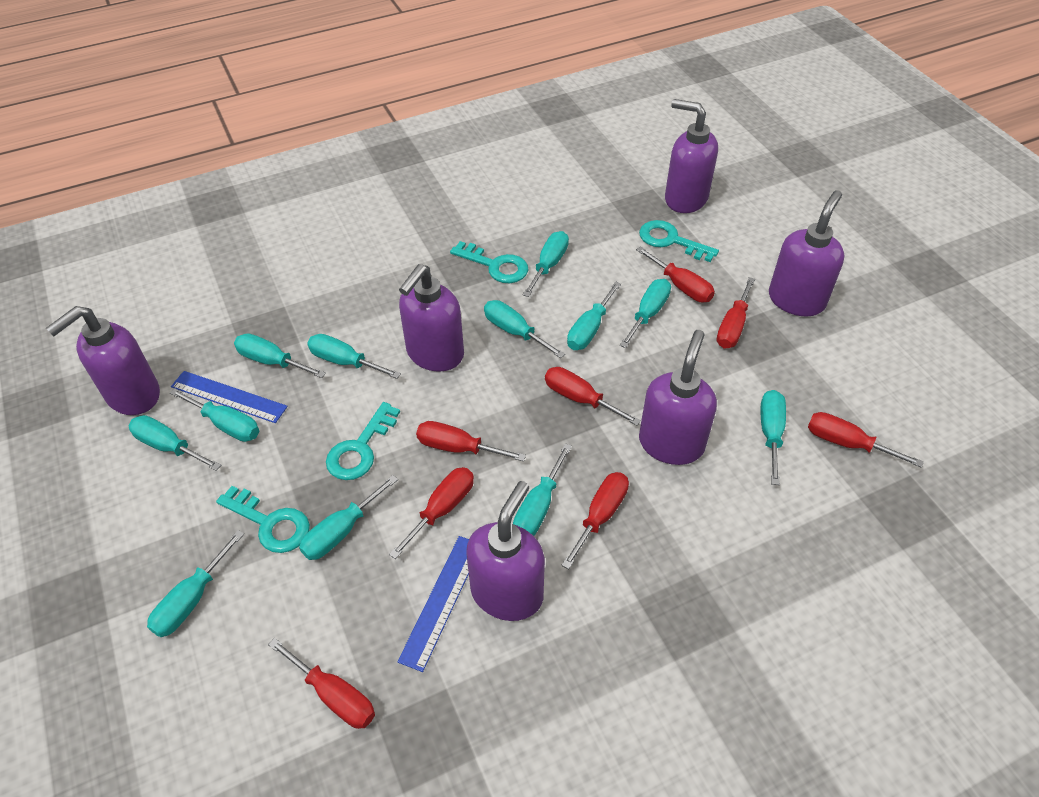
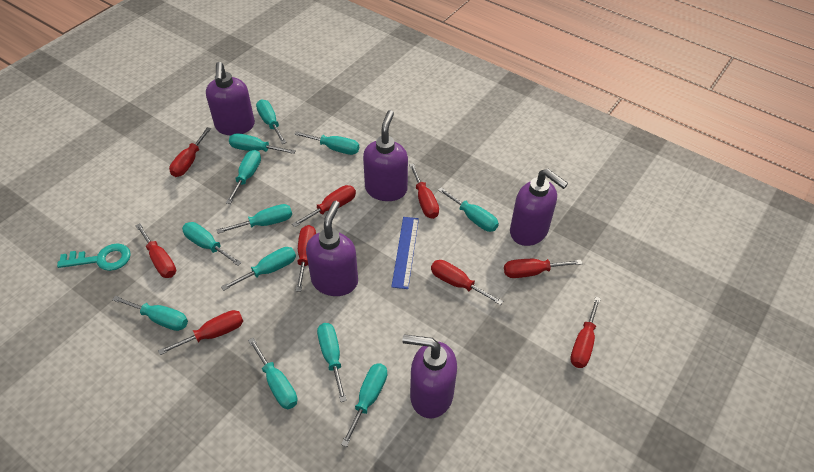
blue ruler: 2 -> 1
purple soap dispenser: 6 -> 5
red screwdriver: 8 -> 9
turquoise key: 4 -> 1

